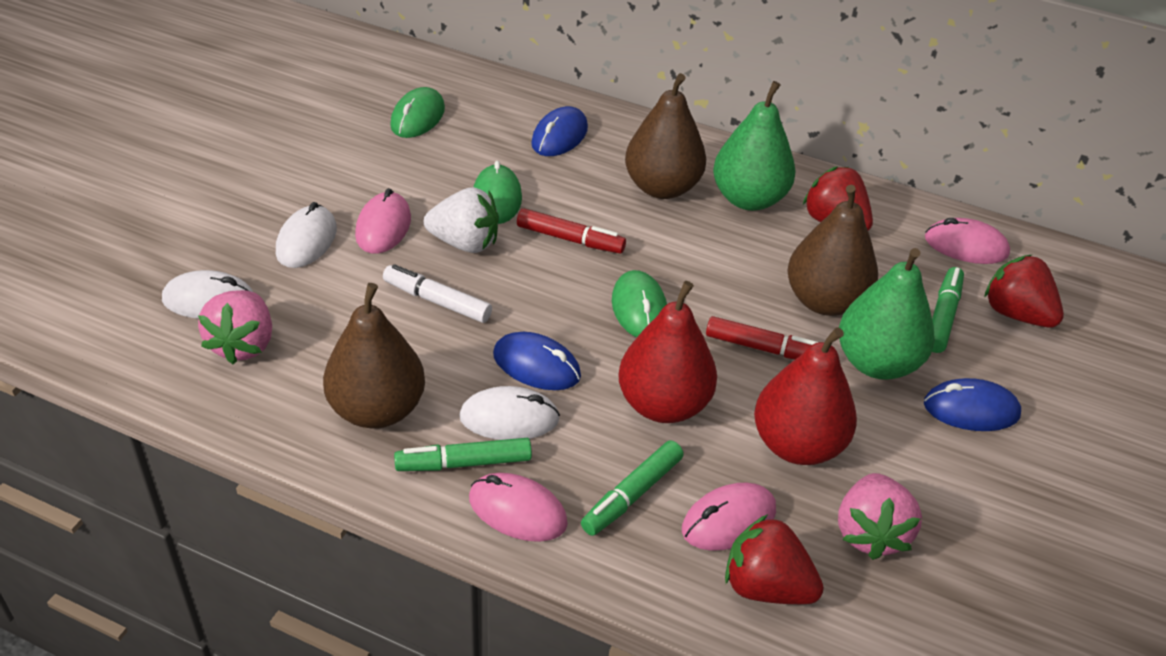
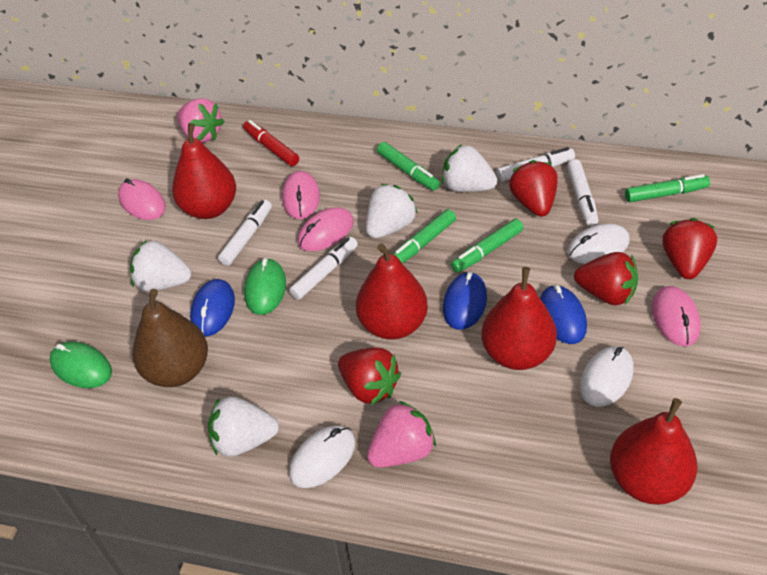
brown pear: 3 -> 1
green marker: 3 -> 4
green mouse: 3 -> 2
green pear: 2 -> 0
red marker: 2 -> 1
red pear: 2 -> 4
red strawberry: 3 -> 4
white marker: 1 -> 4
white strawberry: 1 -> 4

